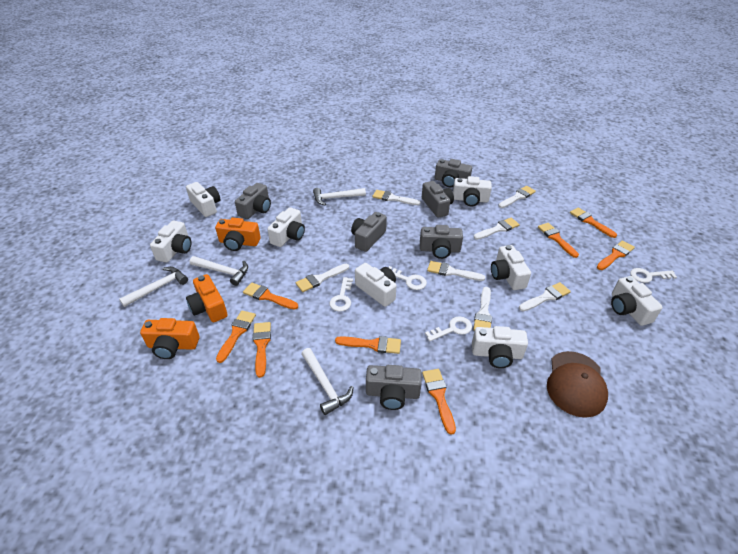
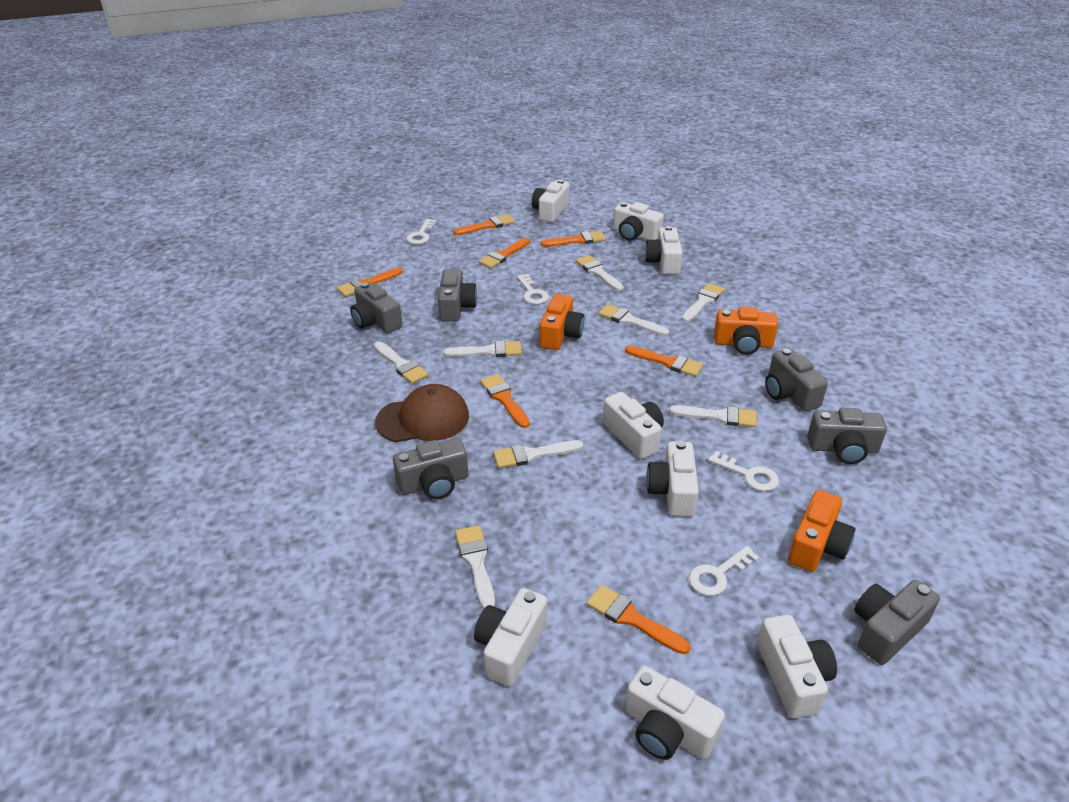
orange brush: 8 -> 7
white brush: 7 -> 8
white hammer: 4 -> 0

